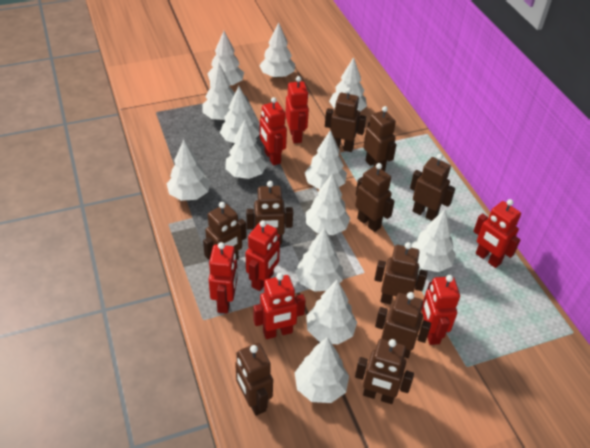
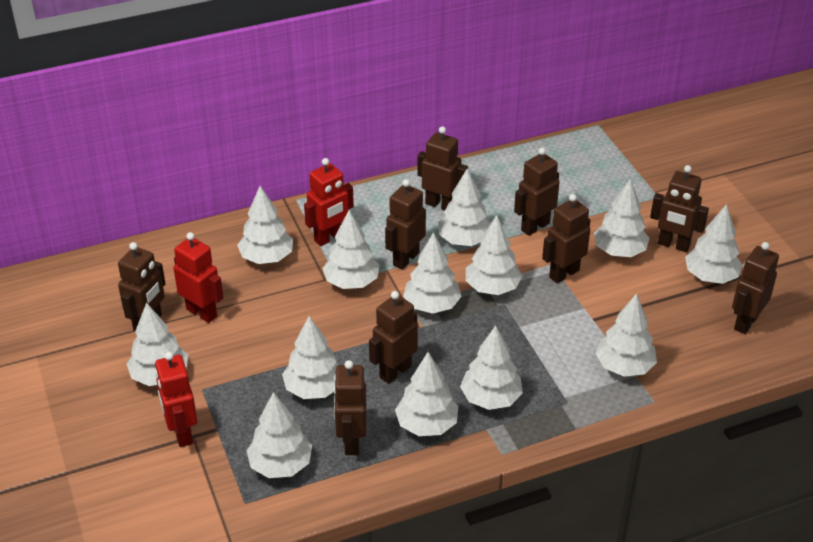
brown robot: 10 -> 9
red robot: 7 -> 3

